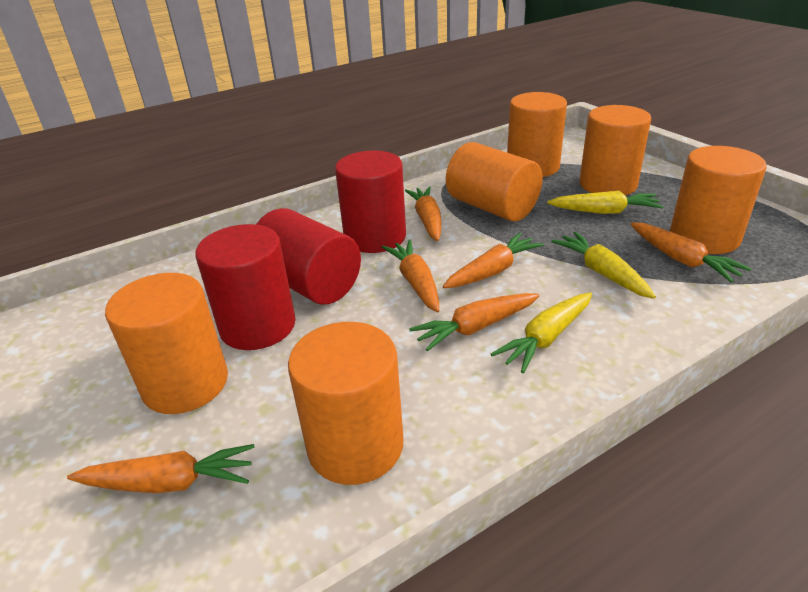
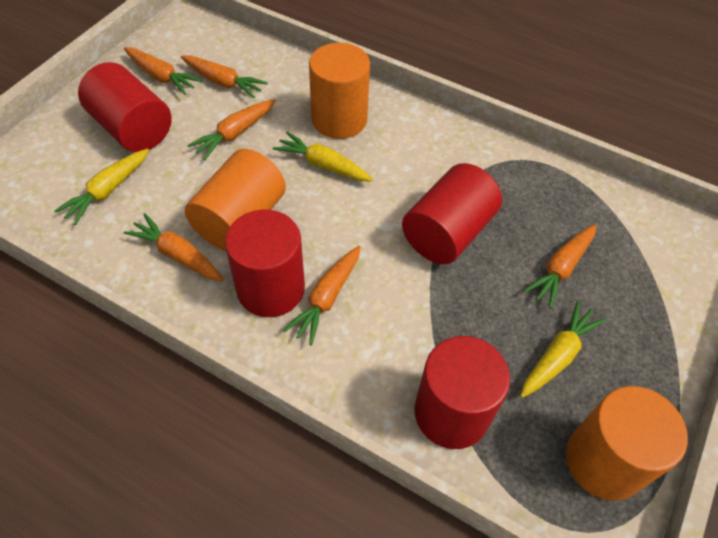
orange cylinder: 6 -> 3
red cylinder: 3 -> 4

